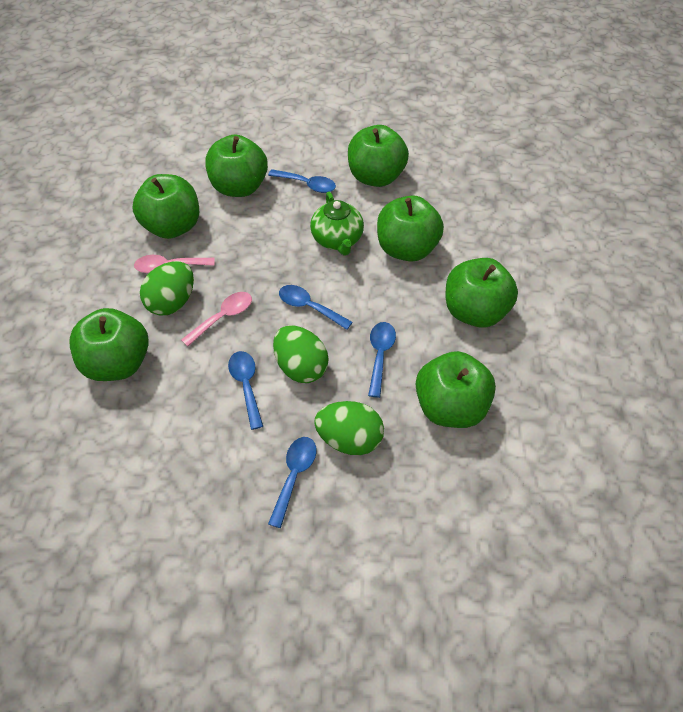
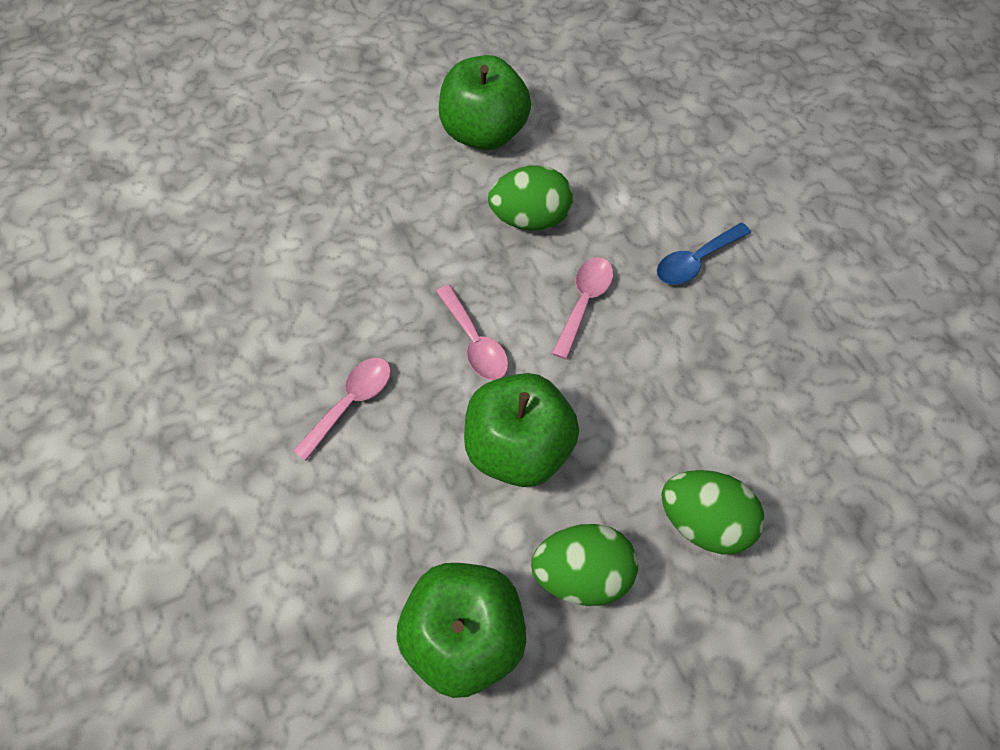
blue spoon: 5 -> 1
green apple: 7 -> 3
green teapot: 1 -> 0
pink spoon: 2 -> 3

